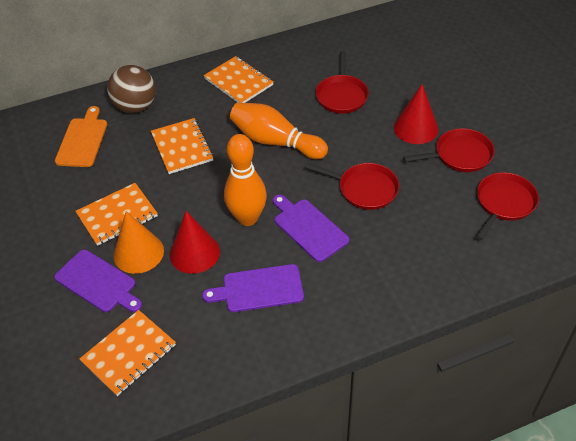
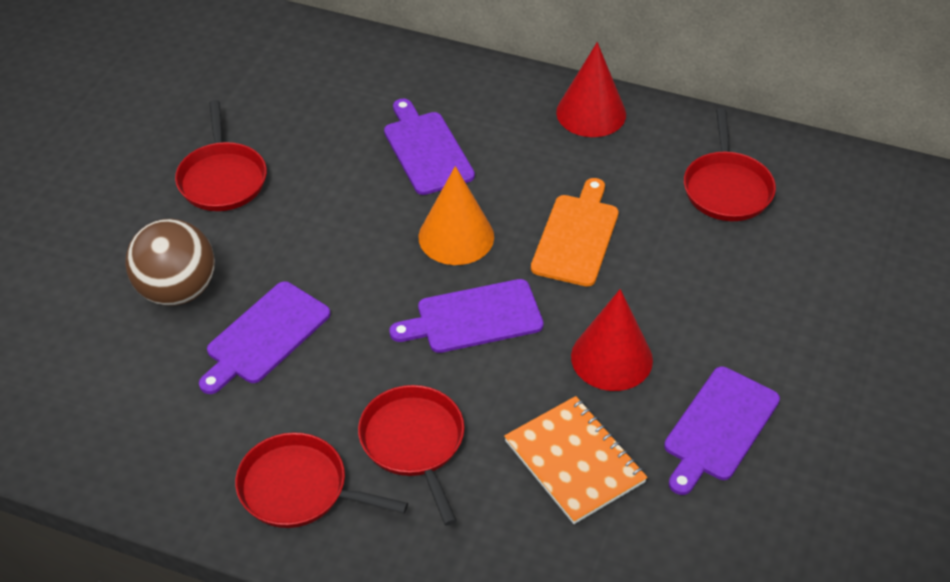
orange bowling pin: 2 -> 0
orange notebook: 4 -> 1
purple cutting board: 3 -> 4

